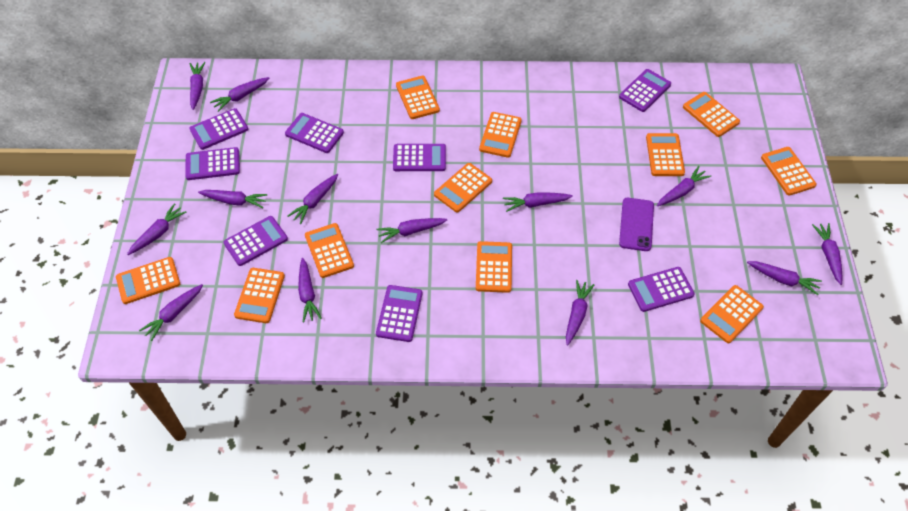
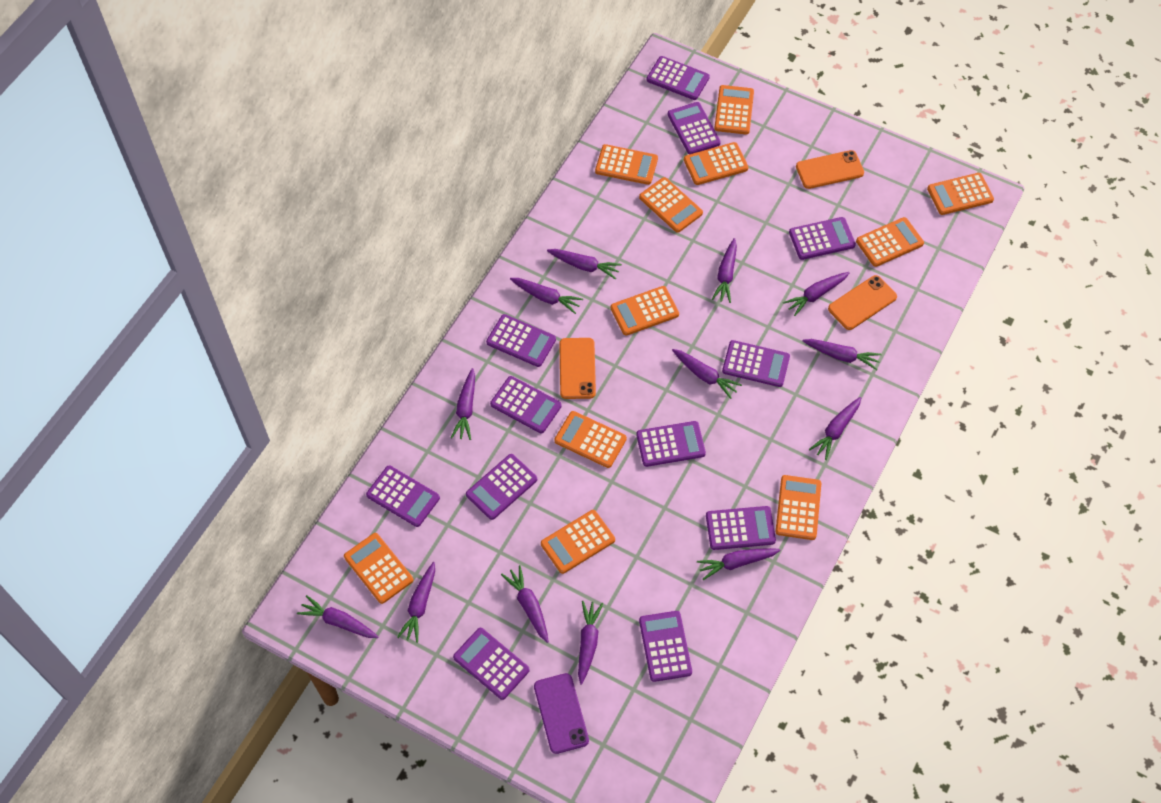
orange phone: 0 -> 3
purple calculator: 8 -> 12

